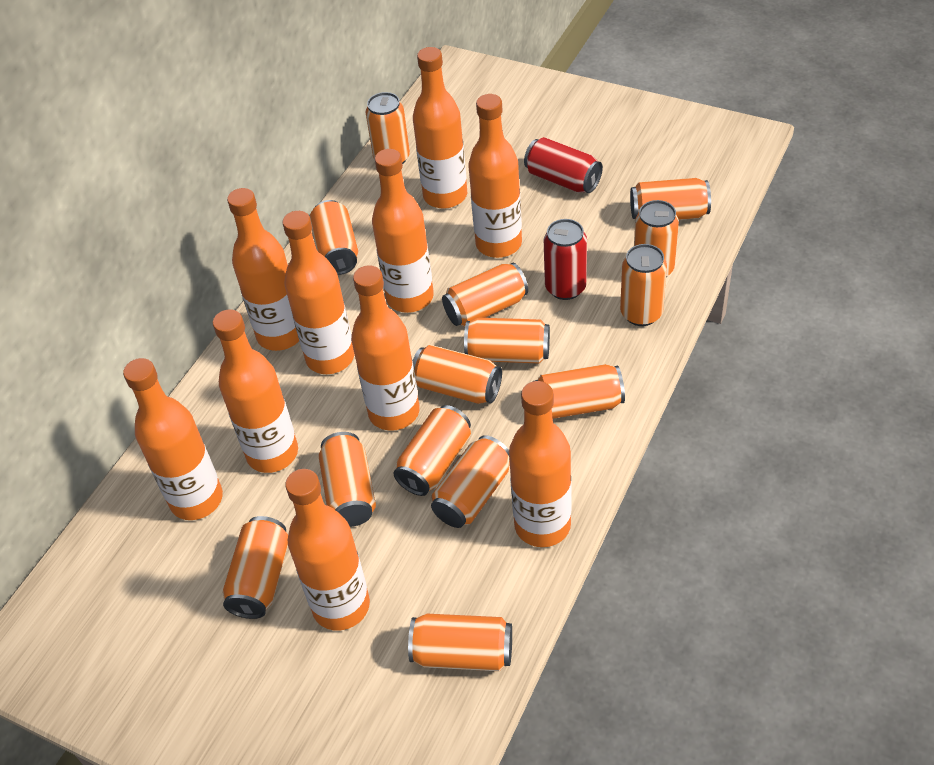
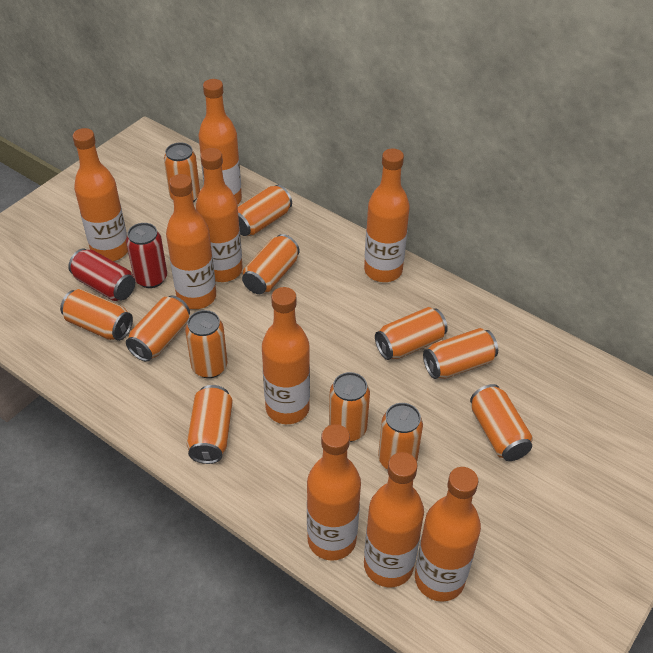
orange bottle: 10 -> 9
orange can: 14 -> 12

